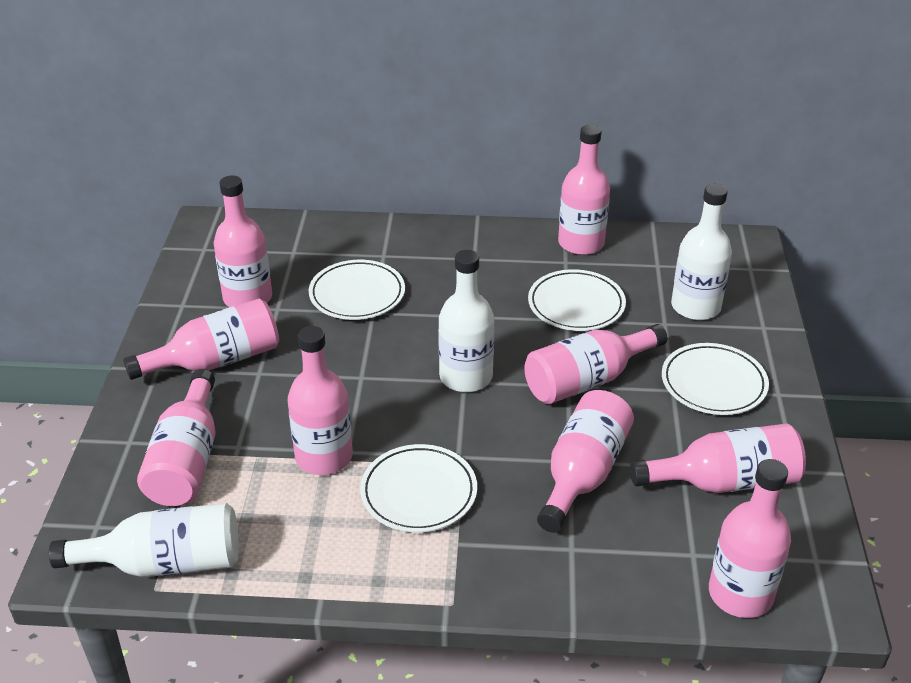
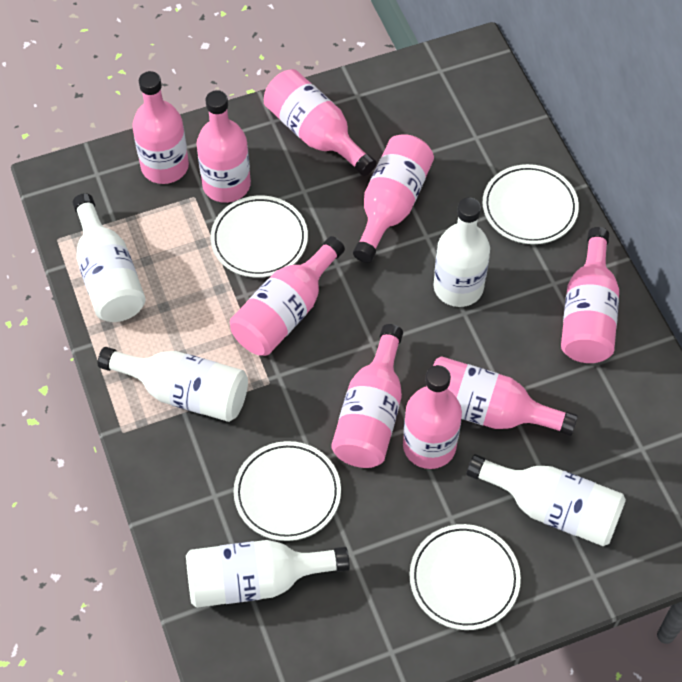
white bottle: 3 -> 5

